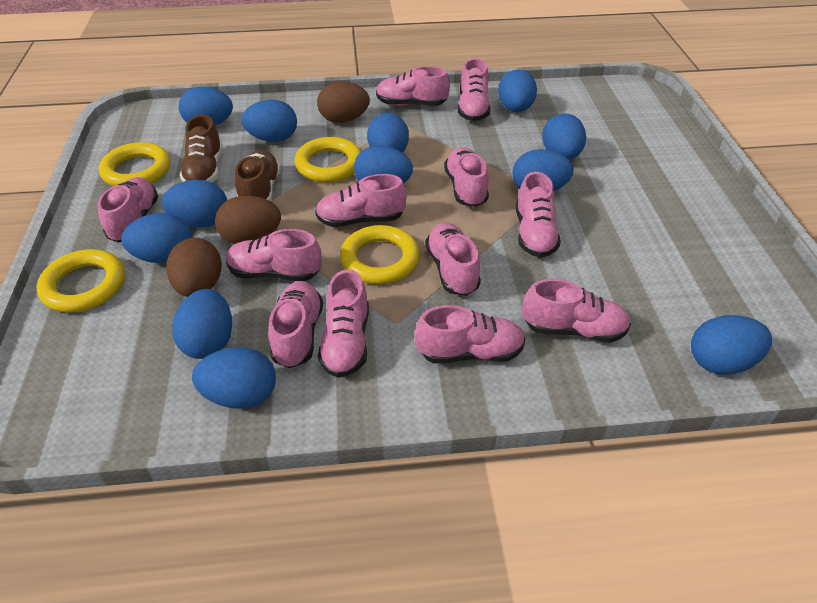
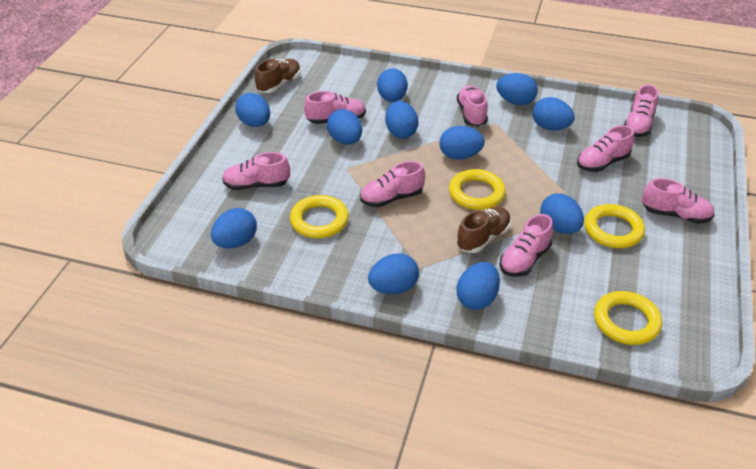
blue egg: 12 -> 11
brown egg: 3 -> 0
pink shoe: 12 -> 8

